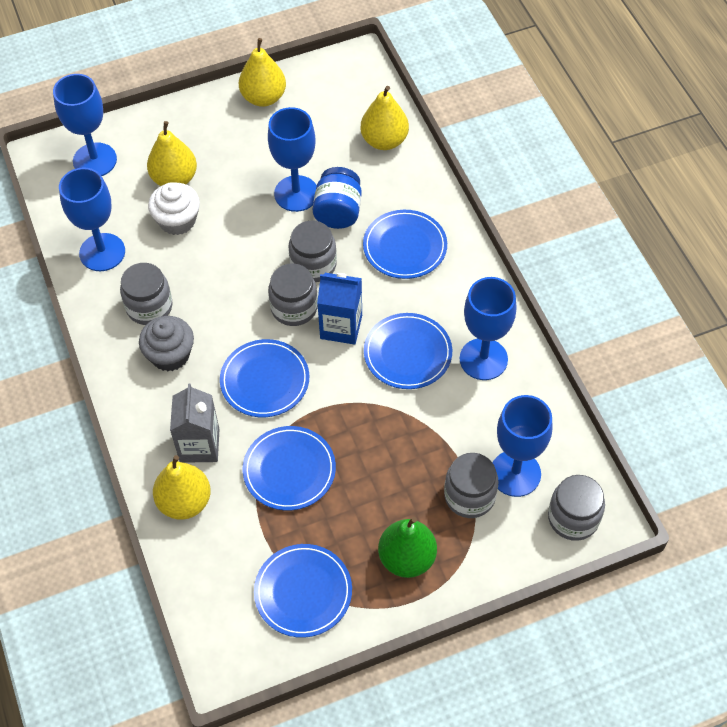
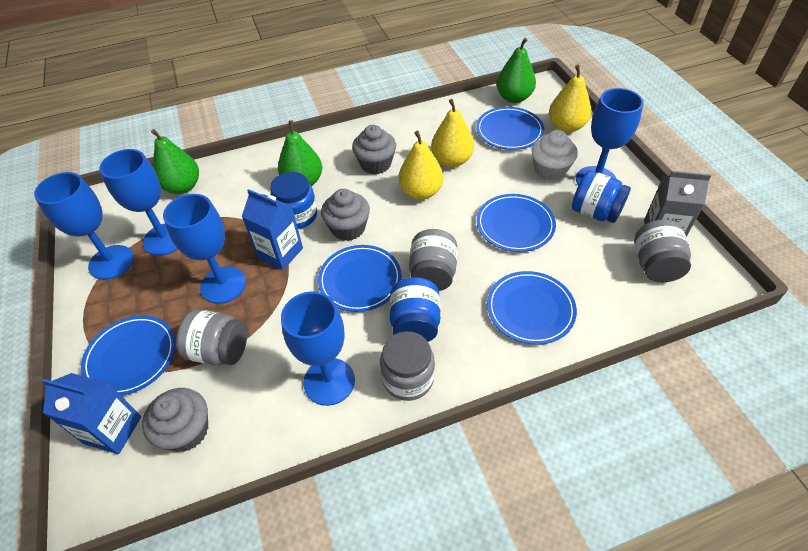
blue carton: 1 -> 2
blue jar: 1 -> 3
green pear: 1 -> 3
grey cupcake: 1 -> 3
grey jar: 5 -> 4
yellow pear: 4 -> 3

